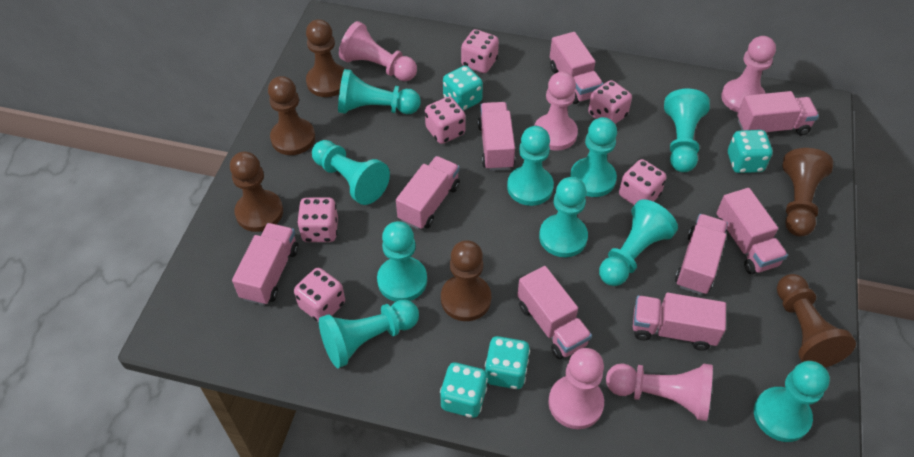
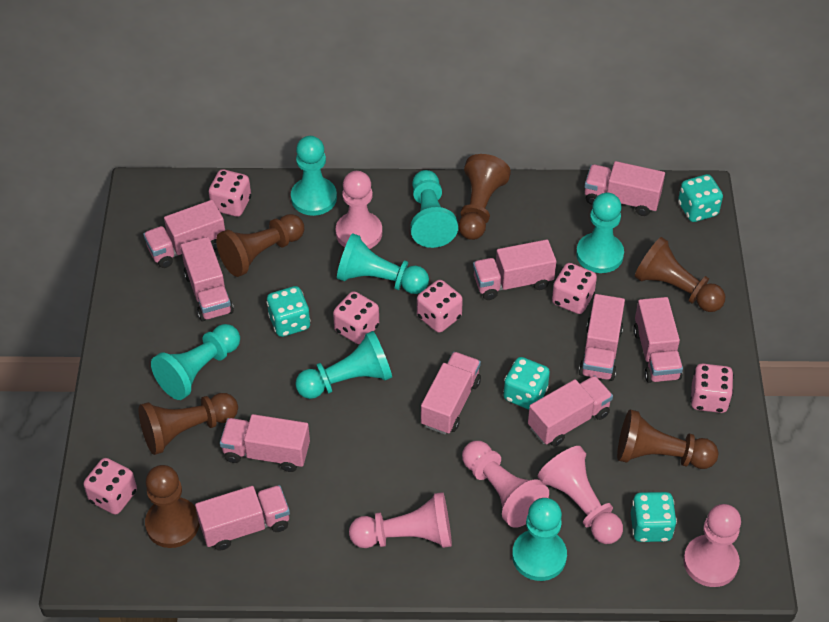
pink truck: 9 -> 10
turquoise pawn: 10 -> 7

